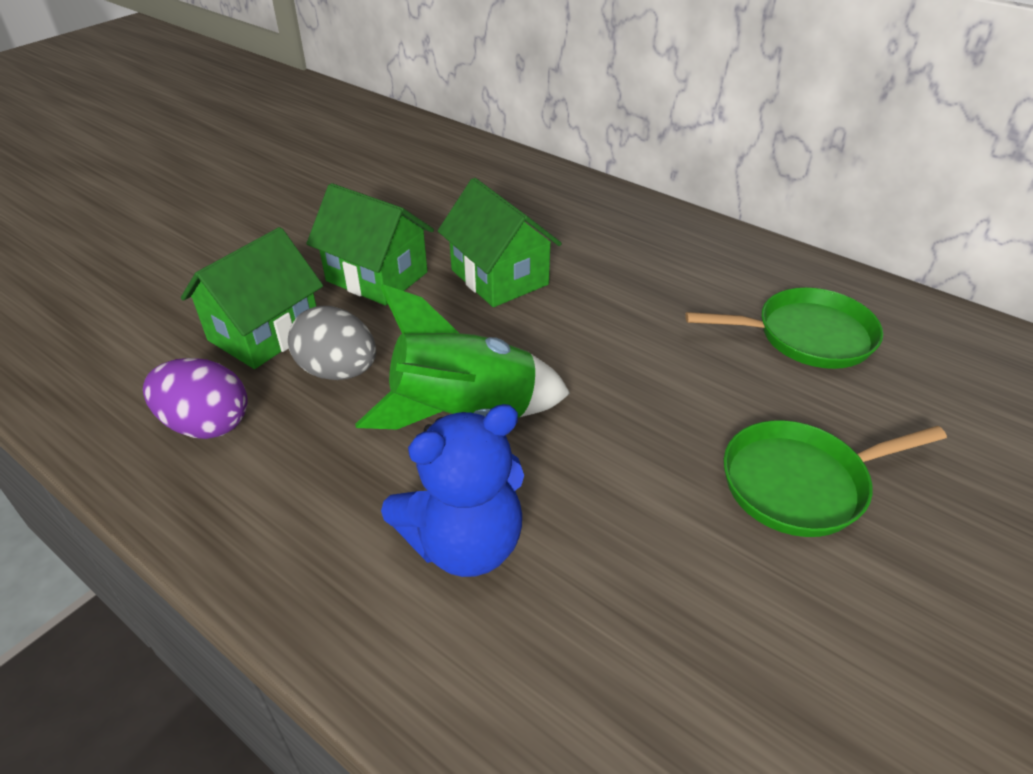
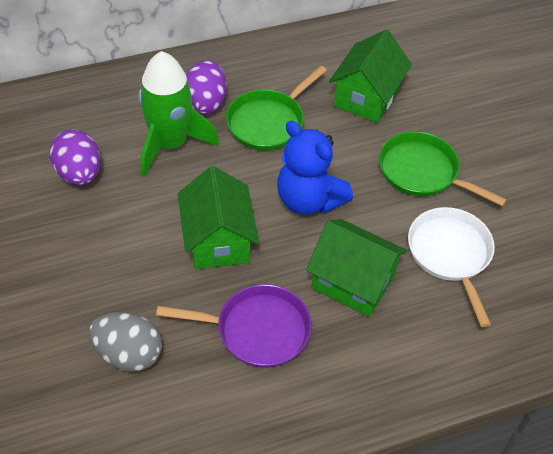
purple egg: 1 -> 2
purple pan: 0 -> 1
white pan: 0 -> 1

